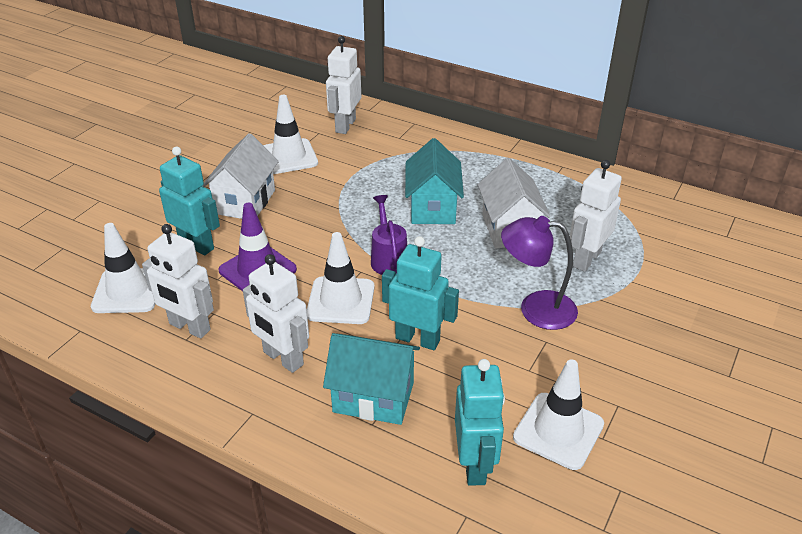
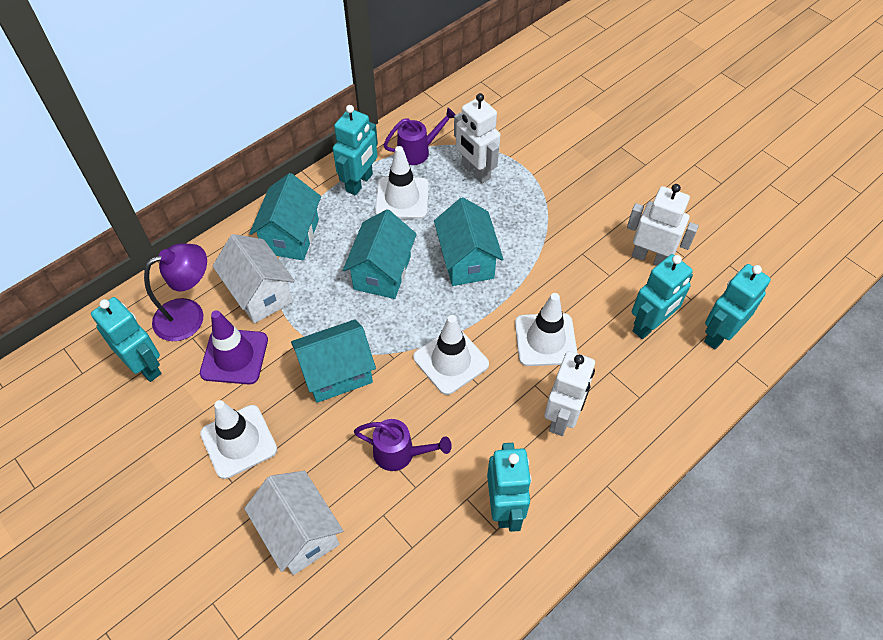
purple watering can: 1 -> 2
turquoise house: 2 -> 4
turquoise robot: 3 -> 5
white robot: 4 -> 3

